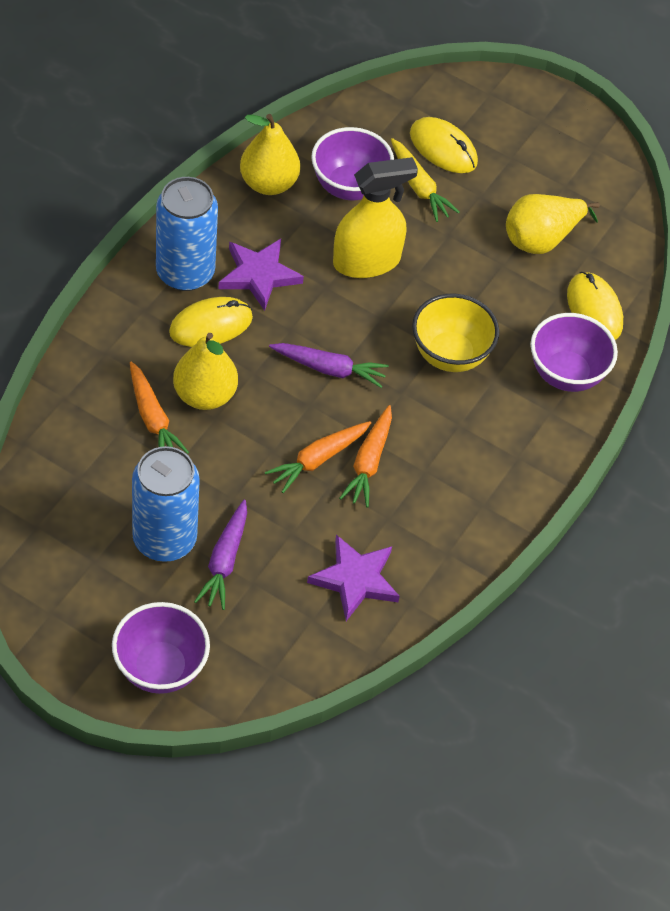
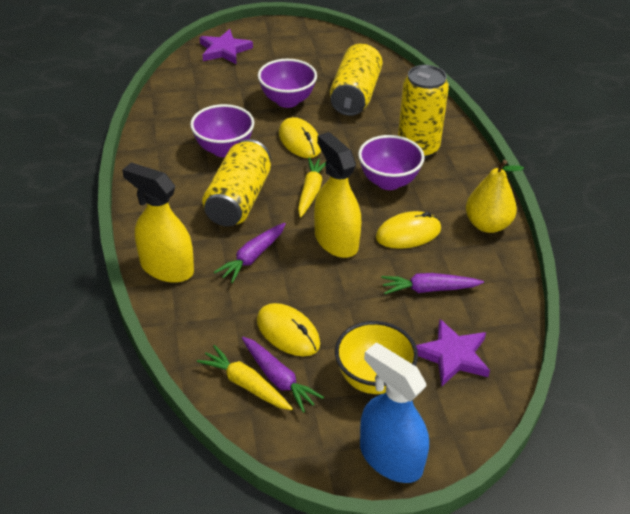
blue can: 2 -> 0
blue spray bottle: 0 -> 1
orange carrot: 3 -> 0
purple carrot: 2 -> 3
yellow can: 0 -> 3
yellow carrot: 1 -> 2
yellow pear: 3 -> 1
yellow spray bottle: 1 -> 2

